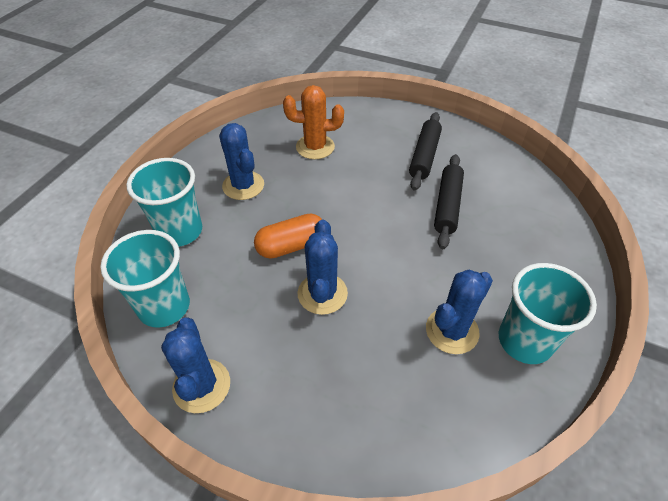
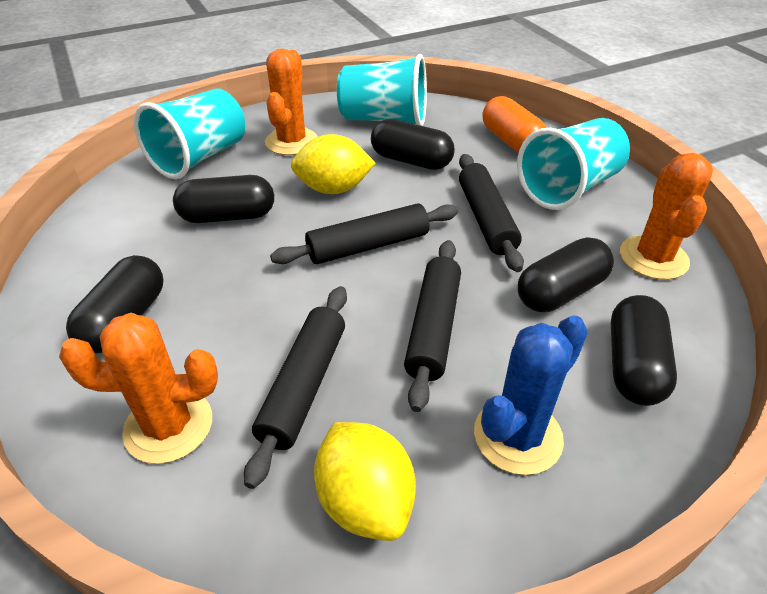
black capsule: 0 -> 5
black rolling pin: 2 -> 4
blue cactus: 4 -> 1
orange cactus: 1 -> 3
yellow lemon: 0 -> 2

